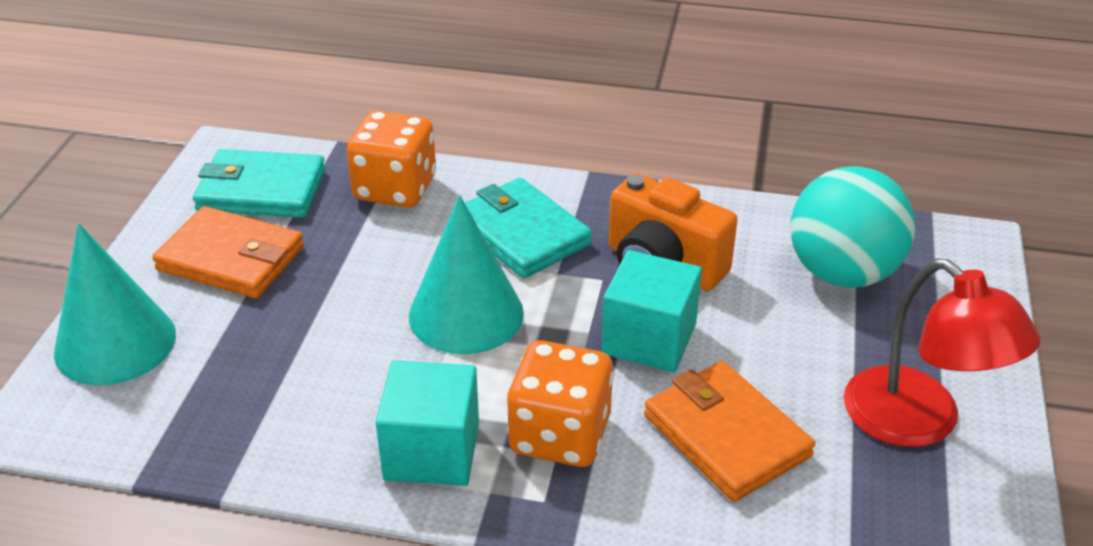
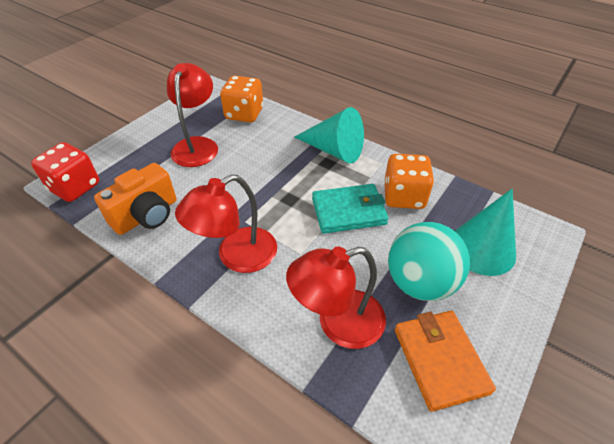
orange wallet: 2 -> 1
red dice: 0 -> 1
red lamp: 1 -> 3
turquoise cube: 2 -> 0
turquoise wallet: 2 -> 1

